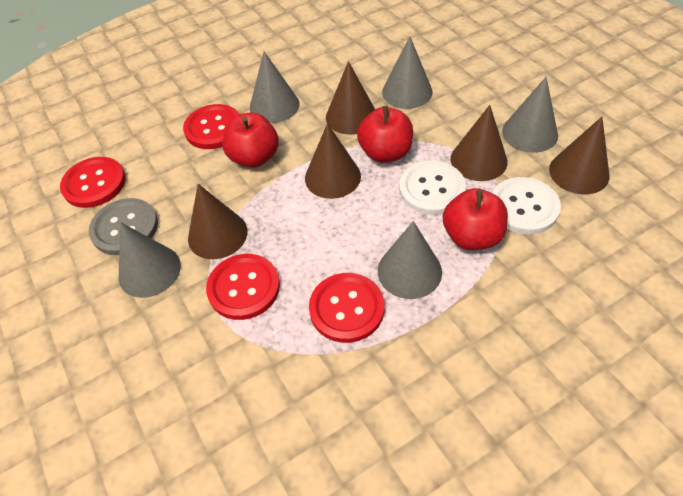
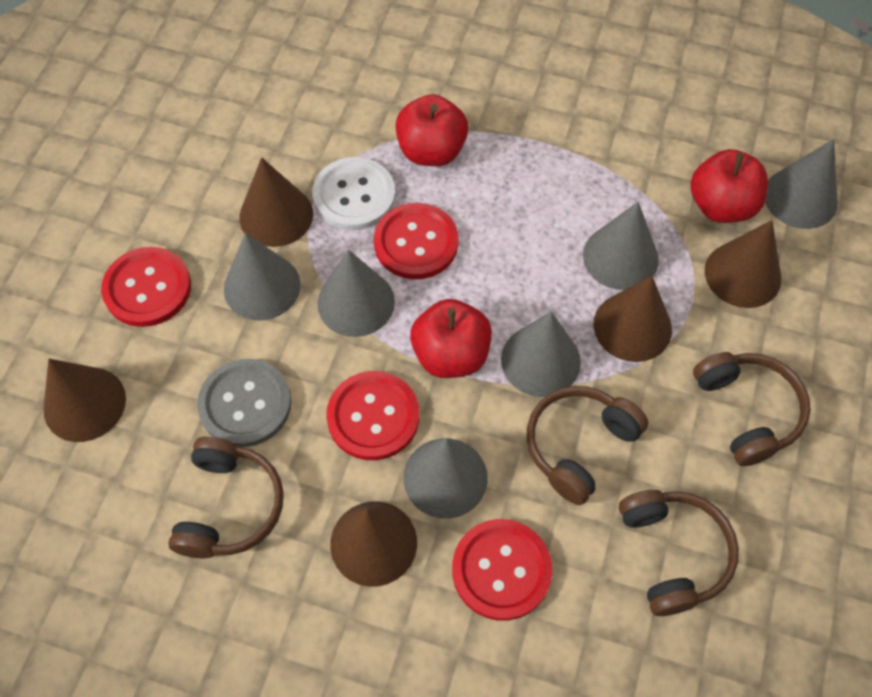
brown headphones: 0 -> 4
grey cone: 5 -> 6
white button: 2 -> 1

